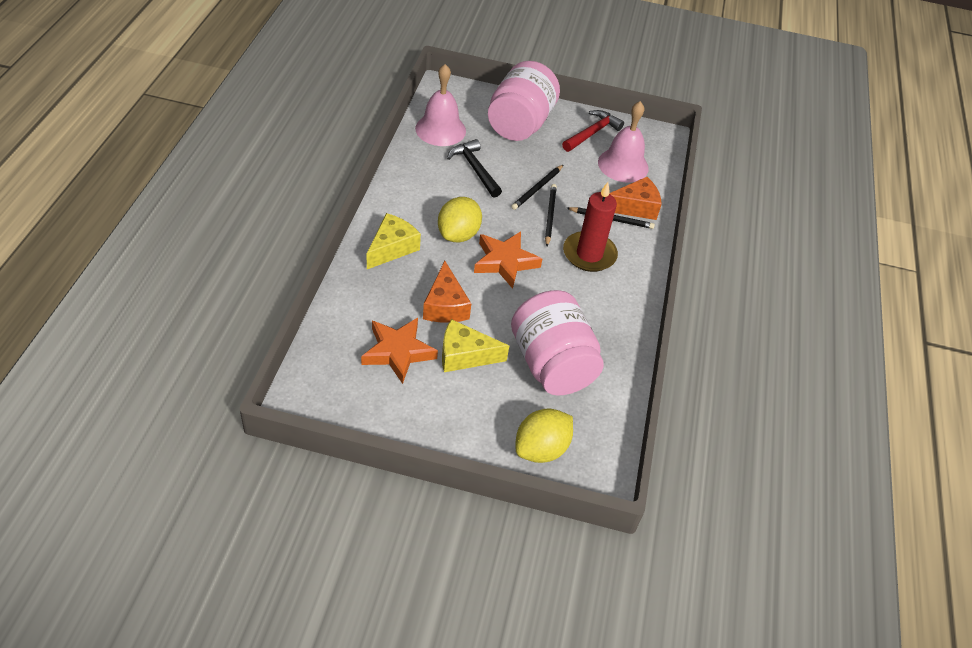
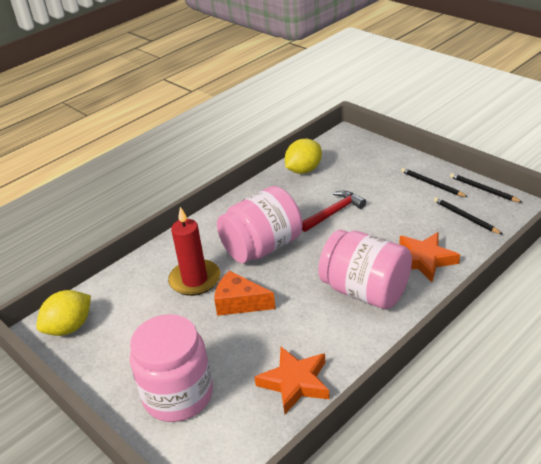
black hammer: 1 -> 0
orange cheese: 2 -> 1
pink bell: 2 -> 0
pink jar: 2 -> 3
yellow cheese: 2 -> 0

